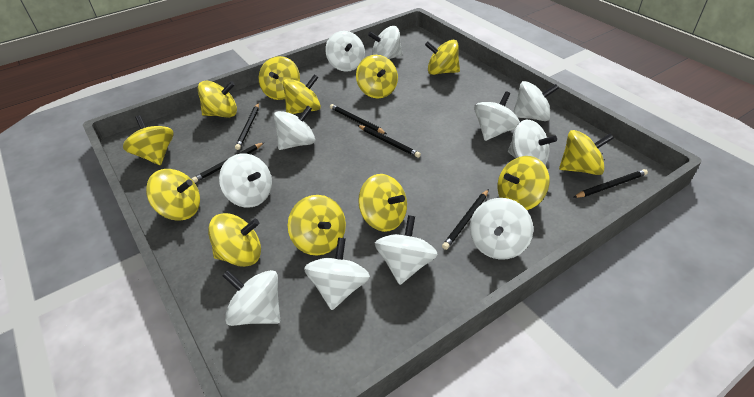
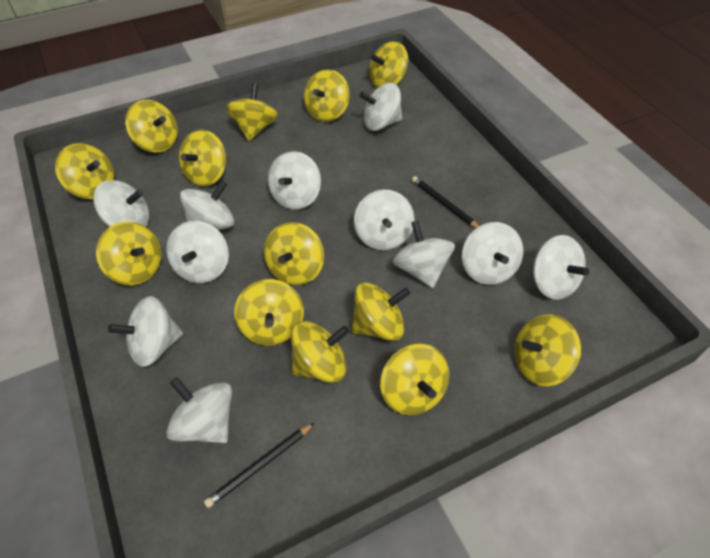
black pencil: 6 -> 2
yellow spinning top: 12 -> 13

